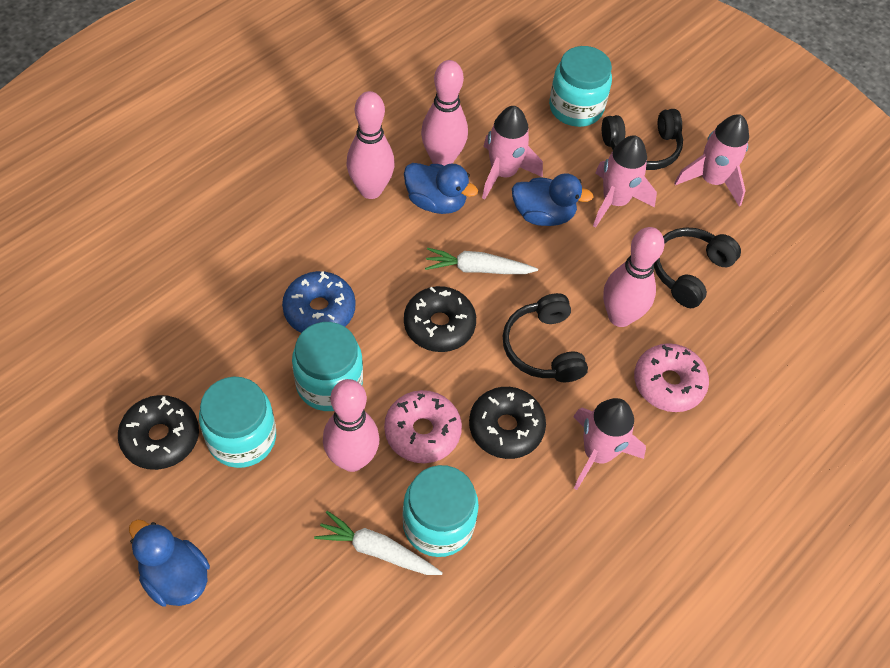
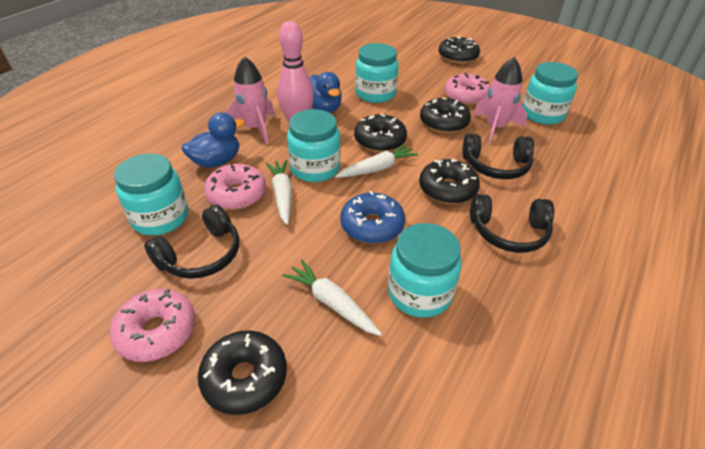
black donut: 3 -> 5
blue duck: 3 -> 2
pink bowling pin: 4 -> 1
pink donut: 2 -> 3
pink rocket: 4 -> 2
turquoise jar: 4 -> 5
white carrot: 2 -> 3

